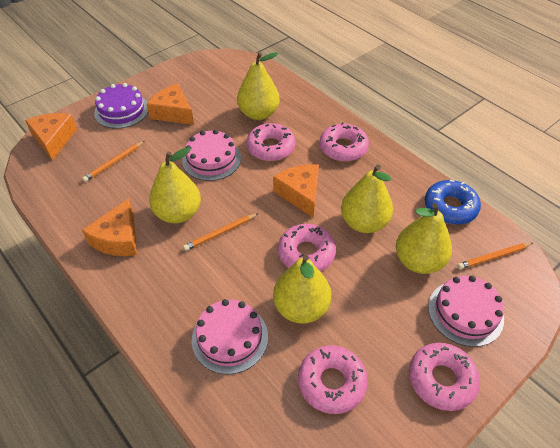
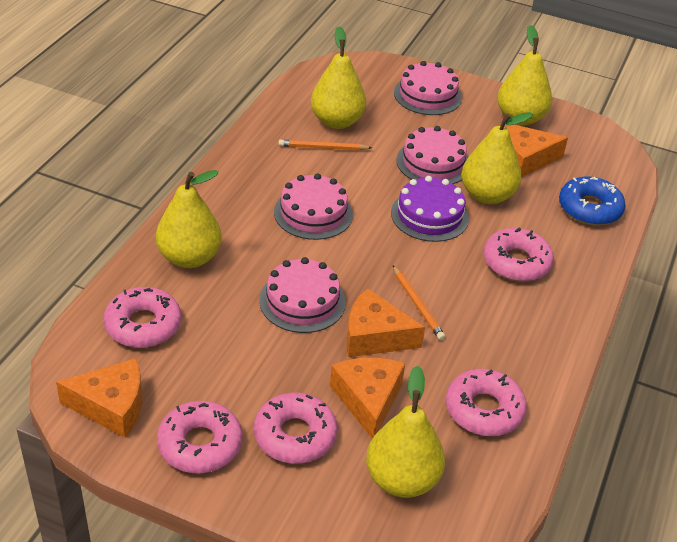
orange pencil: 3 -> 2
pink cake: 3 -> 4

